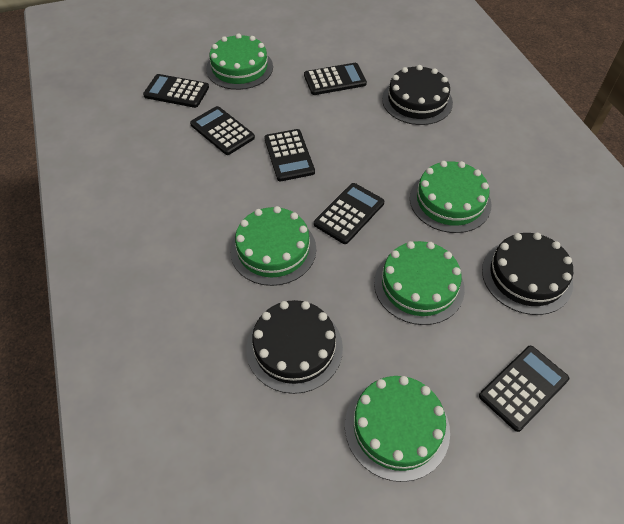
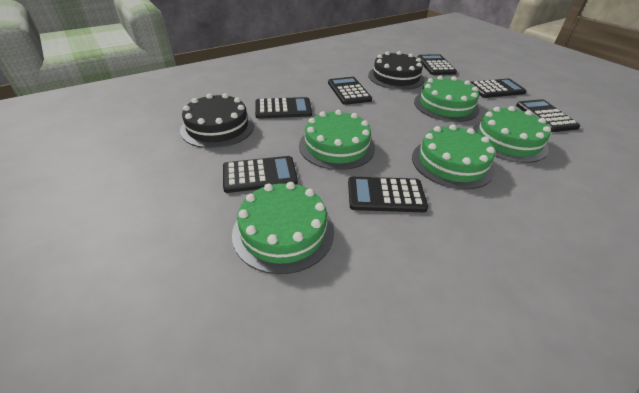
black cake: 3 -> 2
black calculator: 6 -> 7

